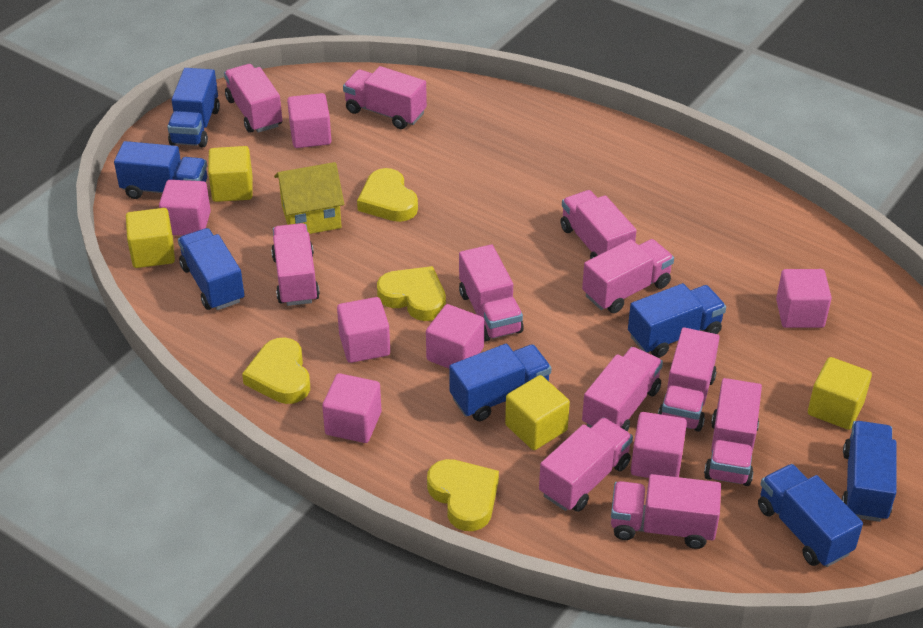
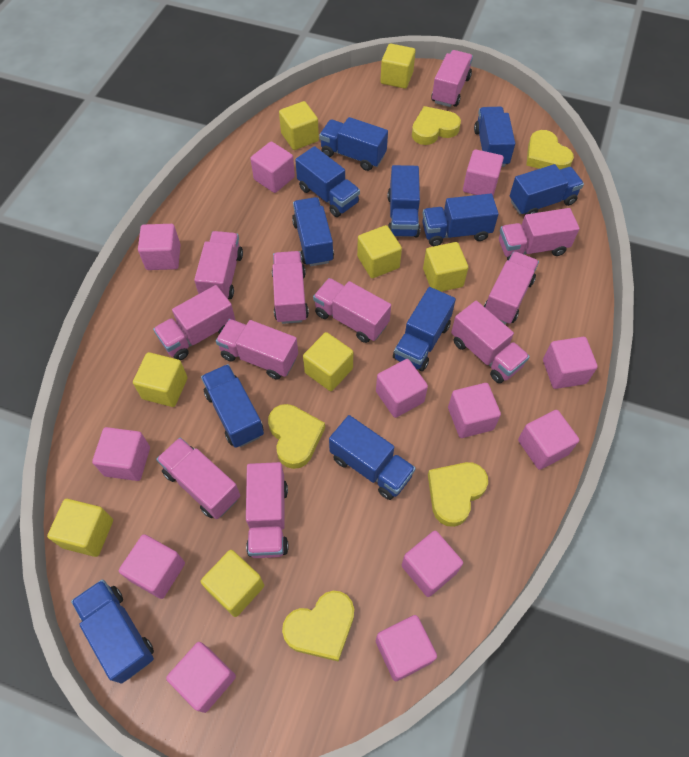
blue truck: 7 -> 11
pink cube: 7 -> 12
yellow cube: 4 -> 8
yellow heart: 4 -> 5
yellow house: 1 -> 0

